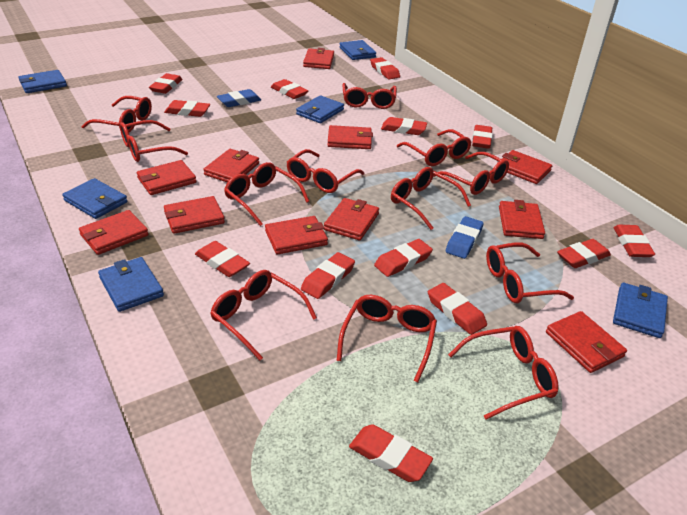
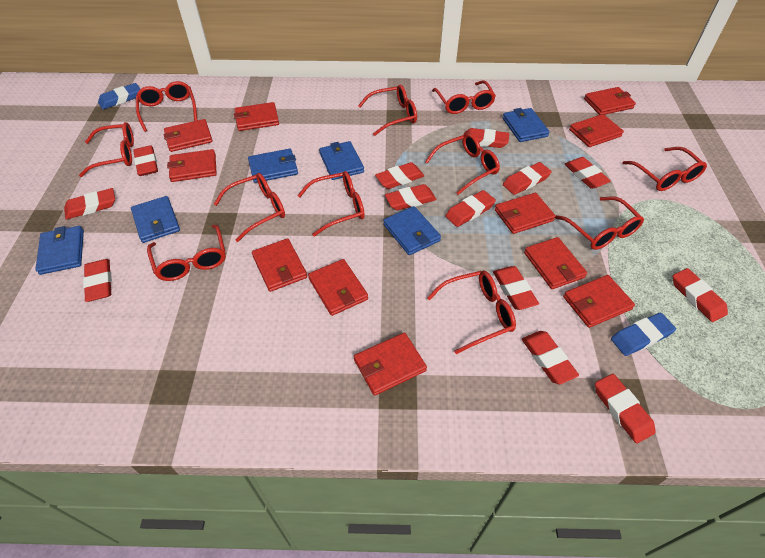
red glasses: 12 -> 11

